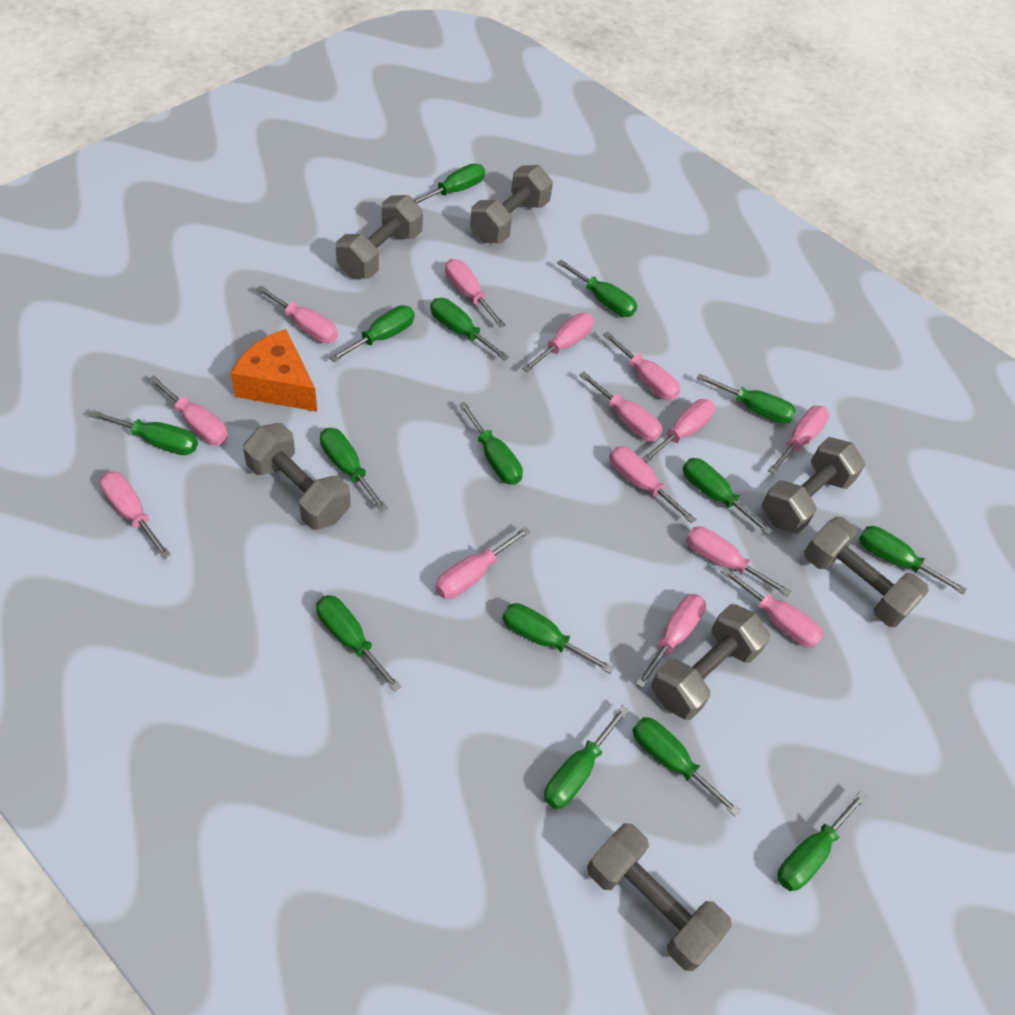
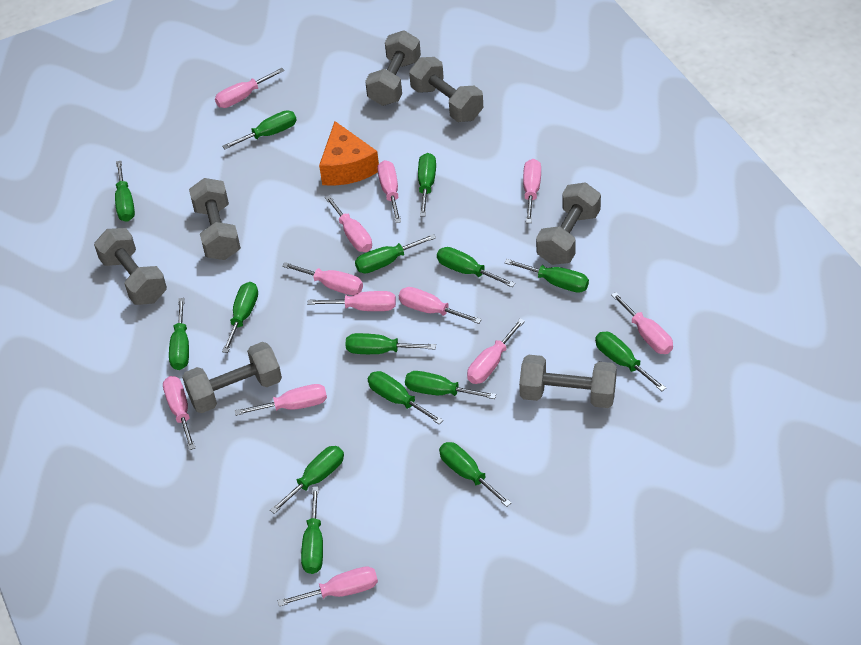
pink screwdriver: 14 -> 12

